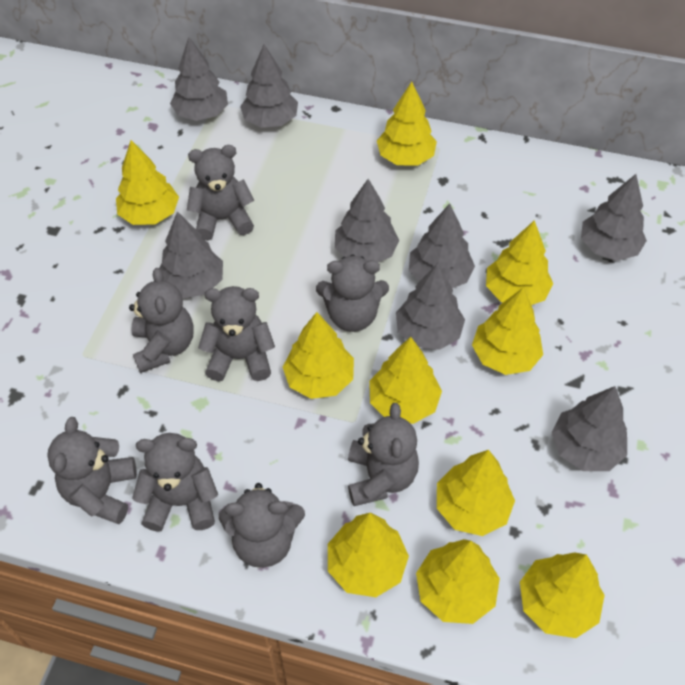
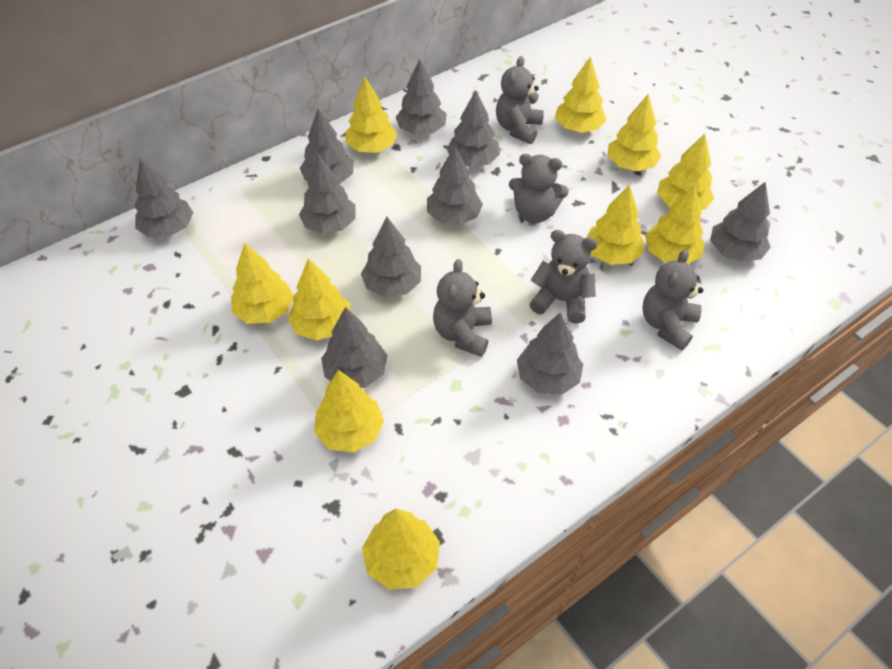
grey teddy bear: 8 -> 5
grey tree: 8 -> 10

